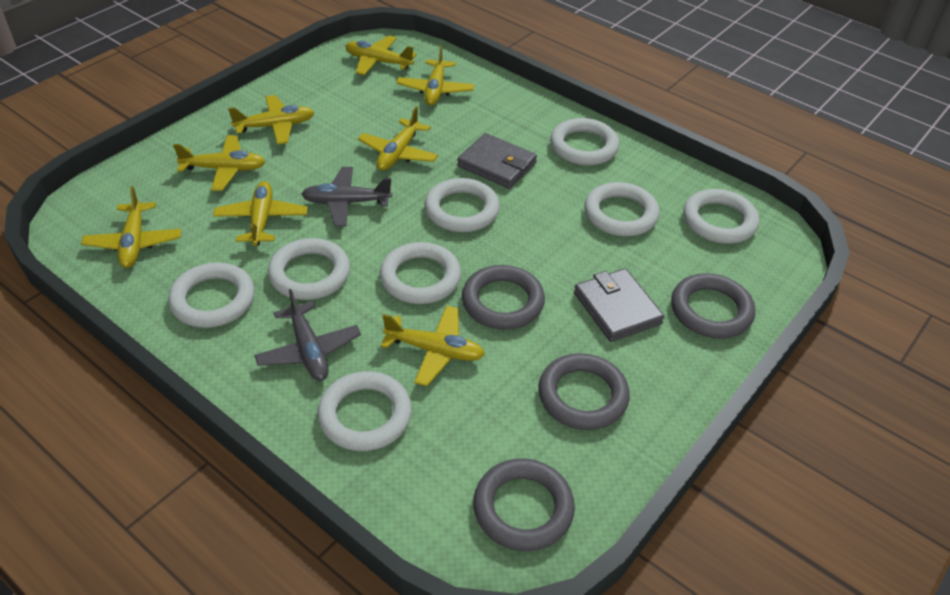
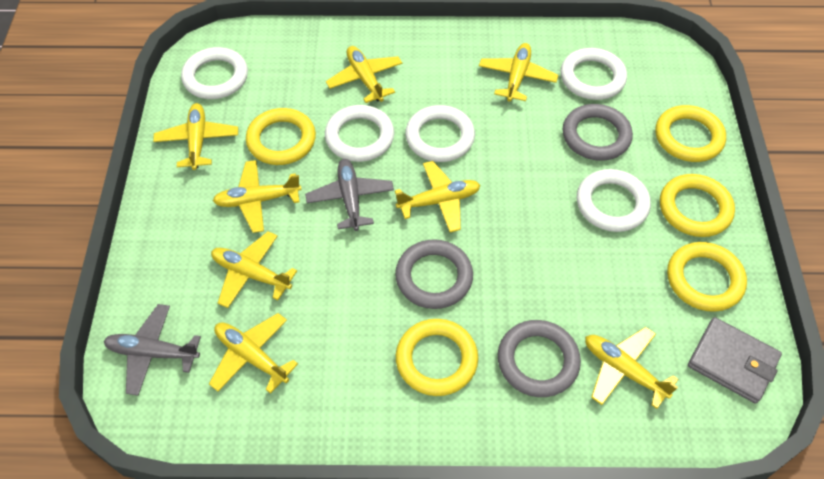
grey ring: 4 -> 3
grey wallet: 2 -> 1
white ring: 8 -> 5
yellow ring: 0 -> 5

